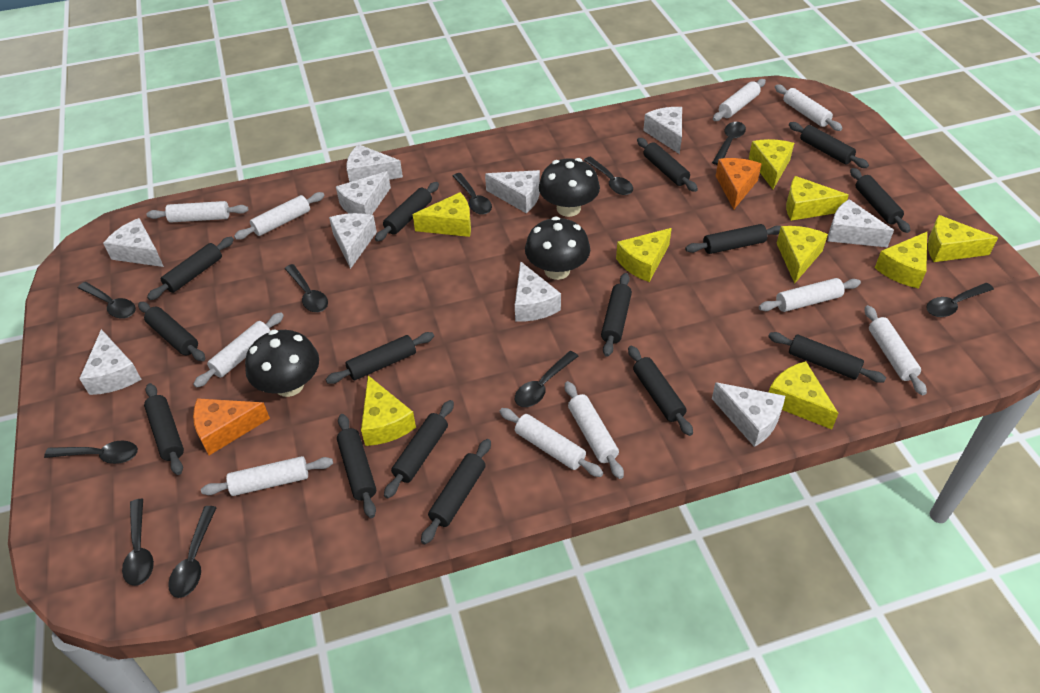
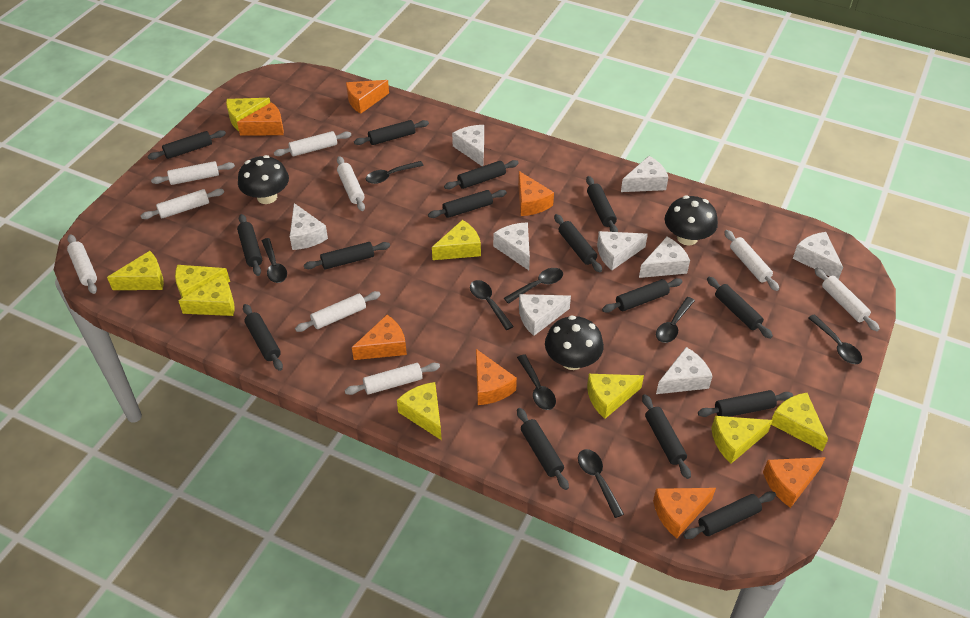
black spoon: 10 -> 8
orange cheese: 2 -> 7
white cheese: 10 -> 9
white rolling pin: 10 -> 9

